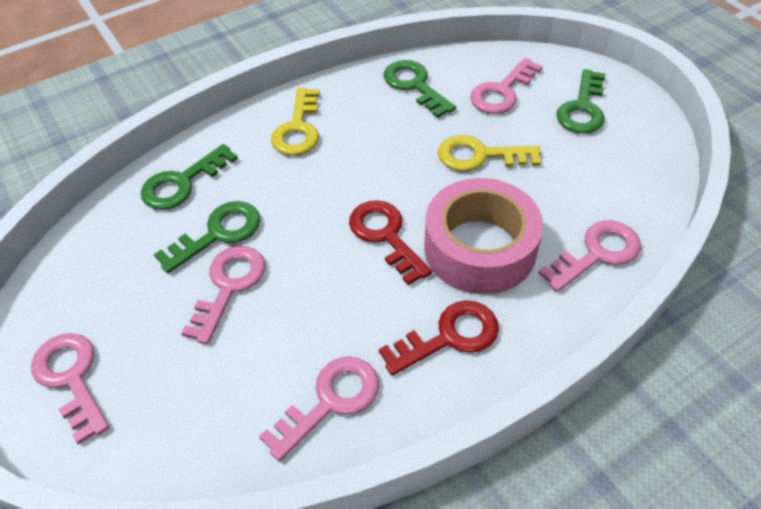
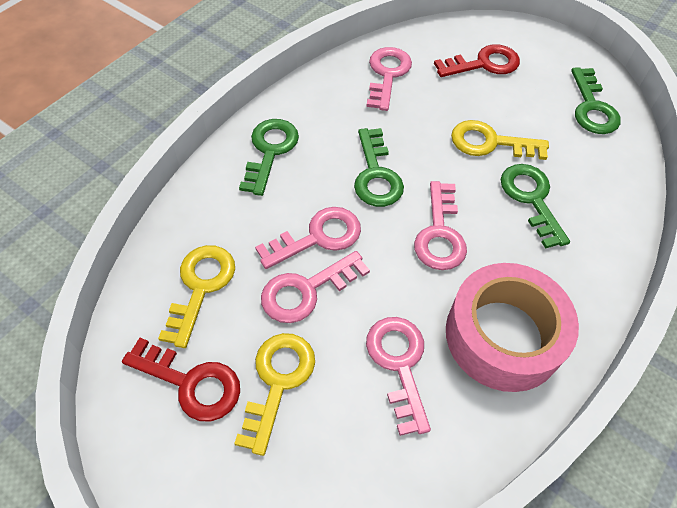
yellow key: 2 -> 3

